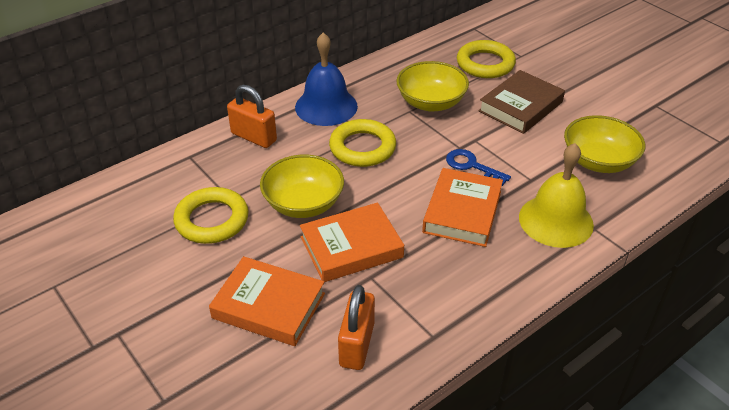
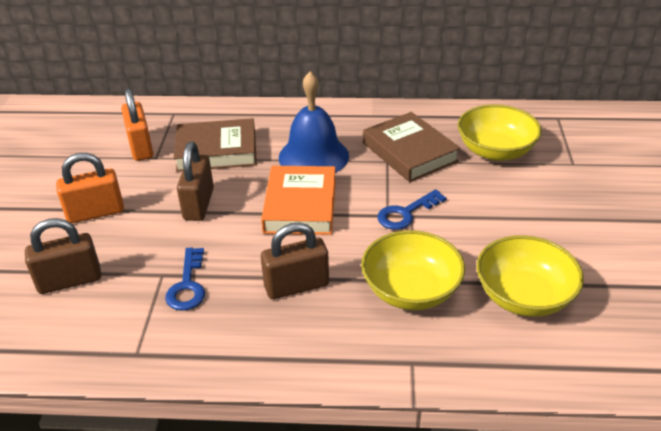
blue key: 1 -> 2
brown book: 1 -> 2
brown padlock: 0 -> 3
orange book: 3 -> 1
yellow bell: 1 -> 0
yellow ring: 3 -> 0

